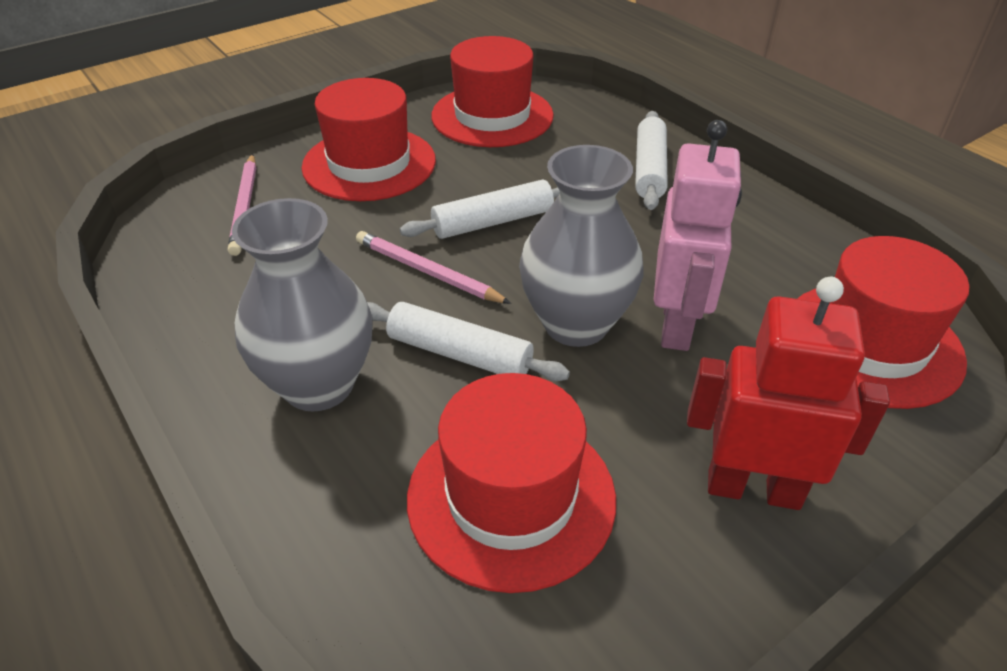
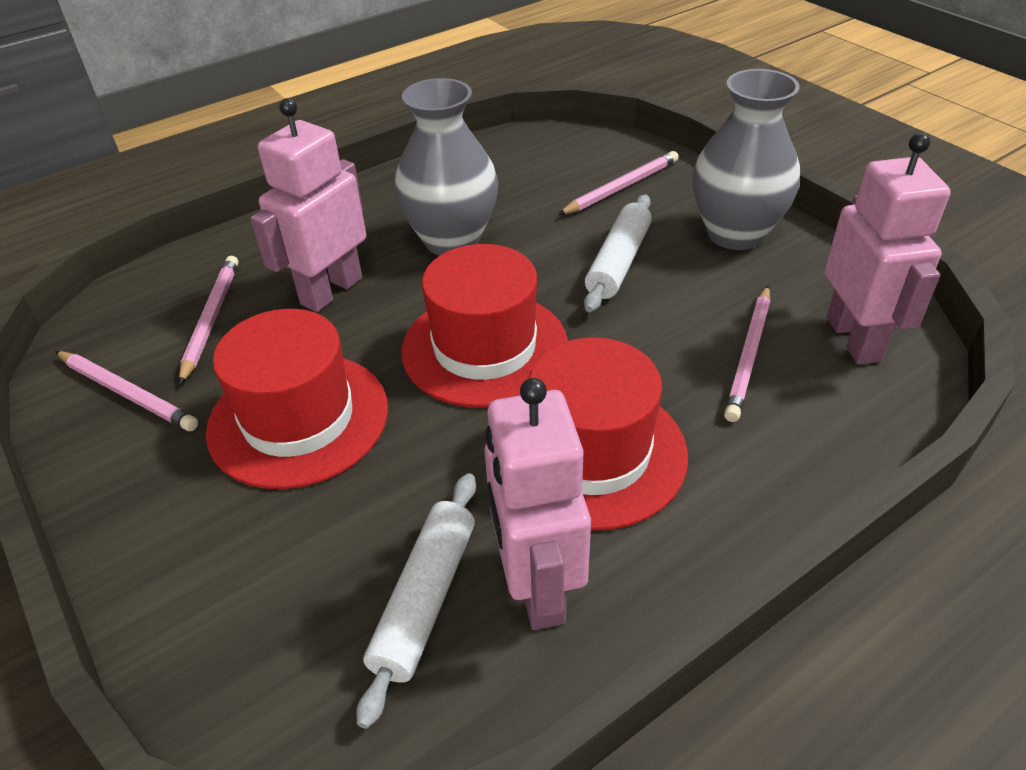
pink pencil: 2 -> 4
pink robot: 1 -> 3
red hat: 4 -> 3
red robot: 1 -> 0
white rolling pin: 3 -> 2

